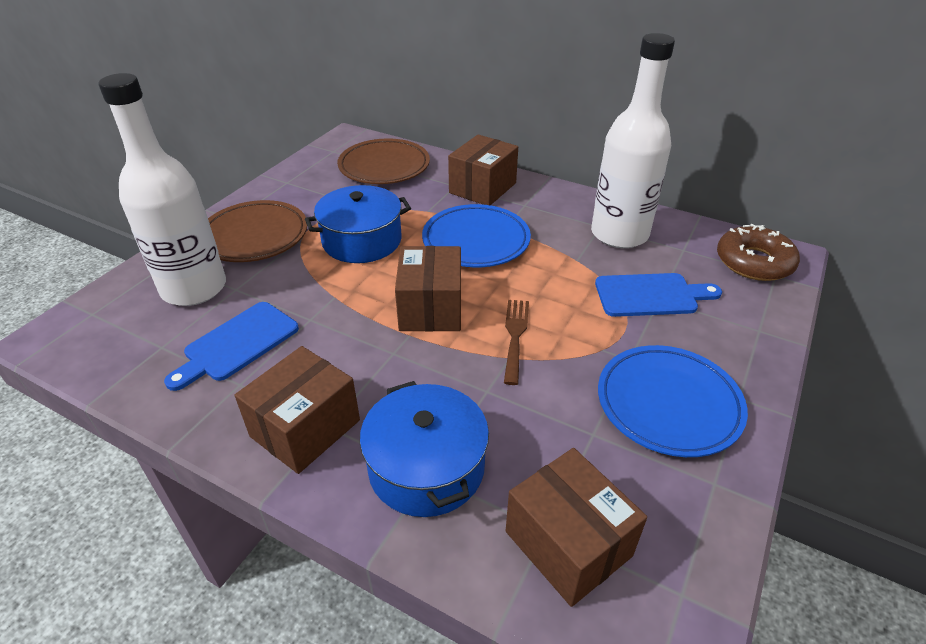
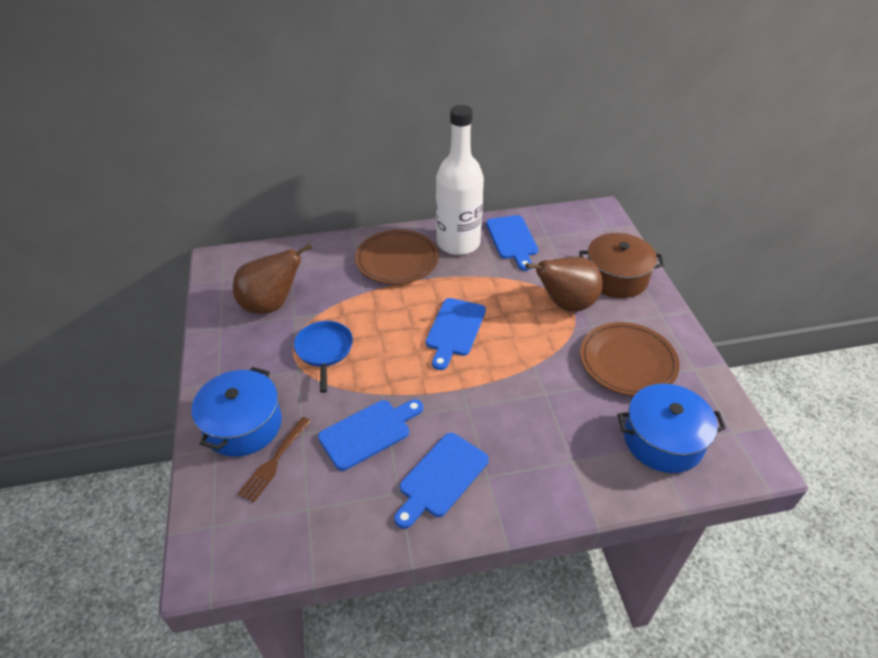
blue cutting board: 2 -> 4
blue pan: 0 -> 1
blue plate: 2 -> 0
brown box: 4 -> 0
brown donut: 1 -> 0
brown pear: 0 -> 2
brown pot: 0 -> 1
white bottle: 2 -> 1

